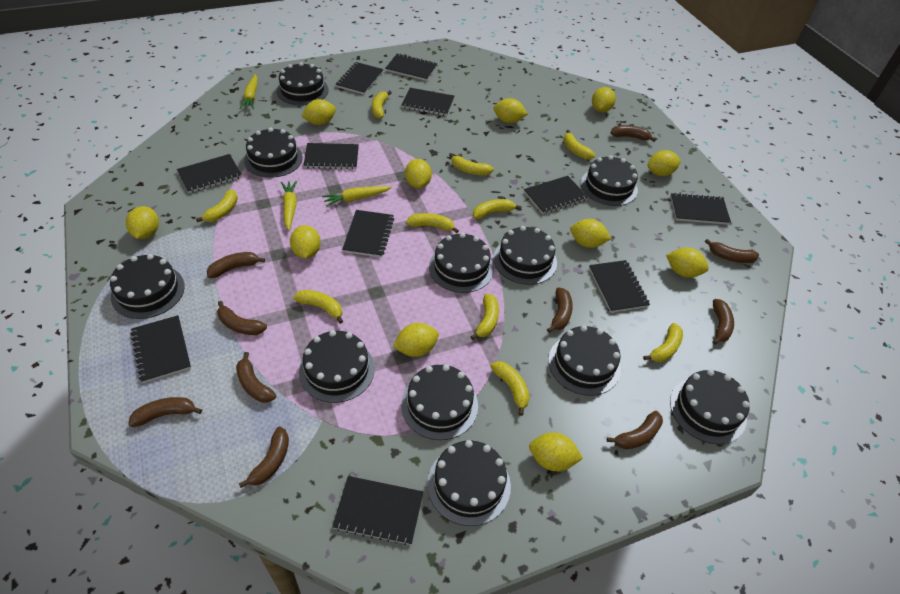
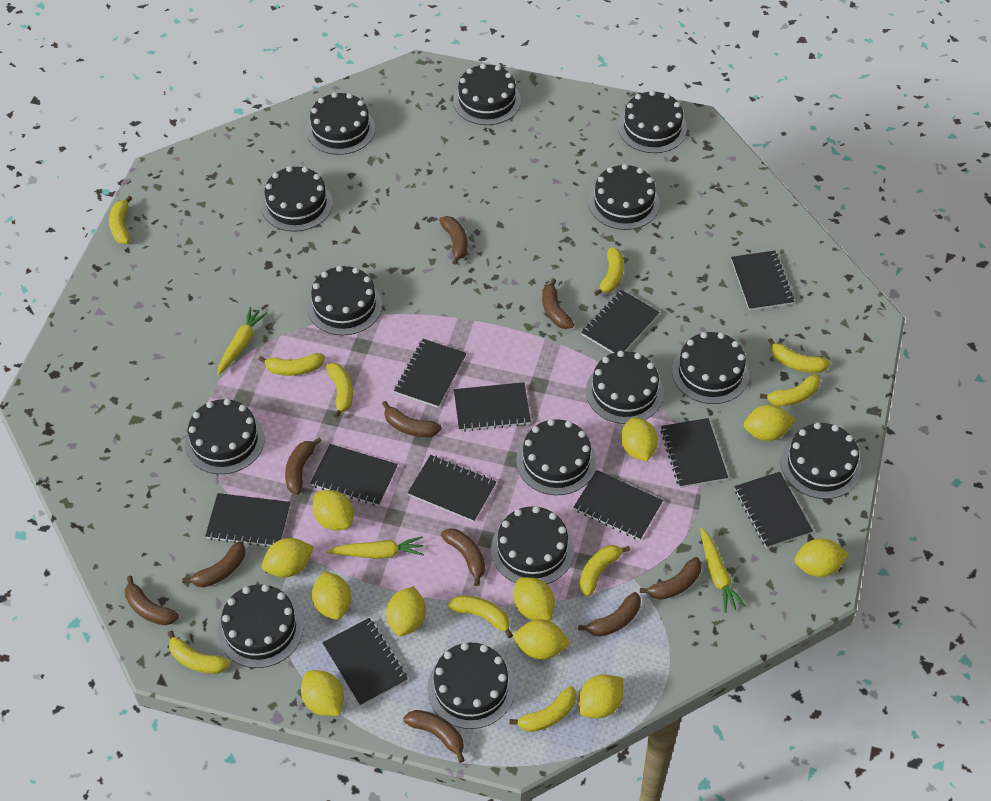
black cake: 11 -> 14

